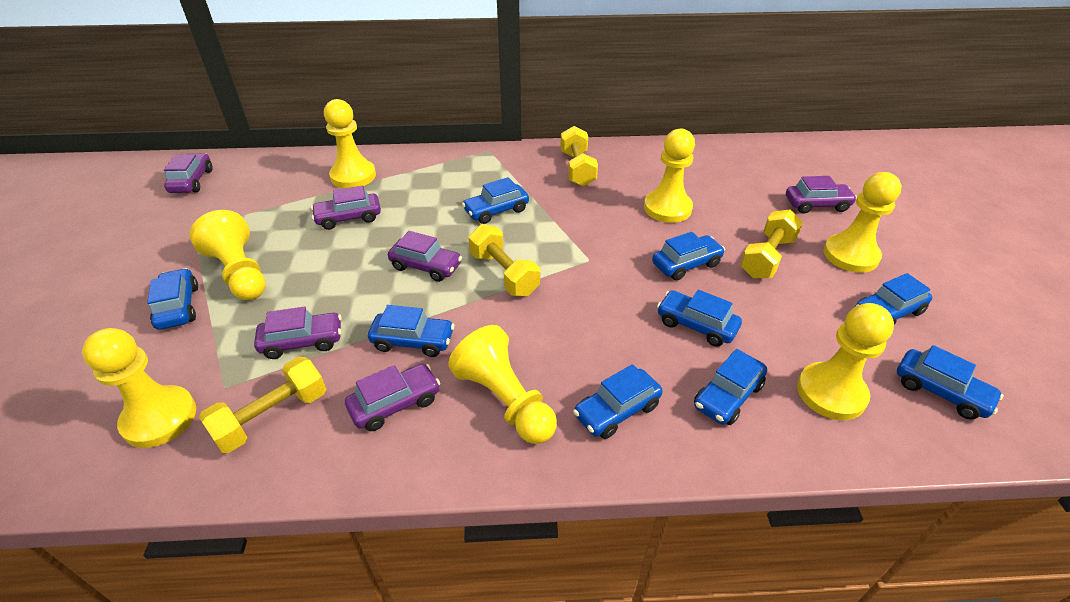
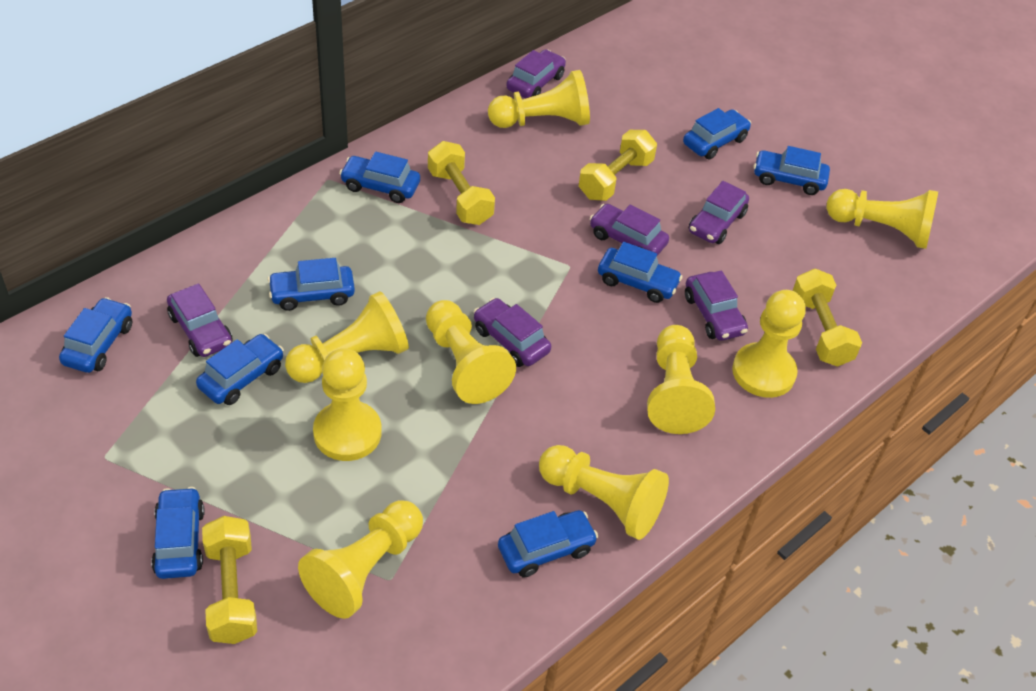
yellow pawn: 7 -> 9

